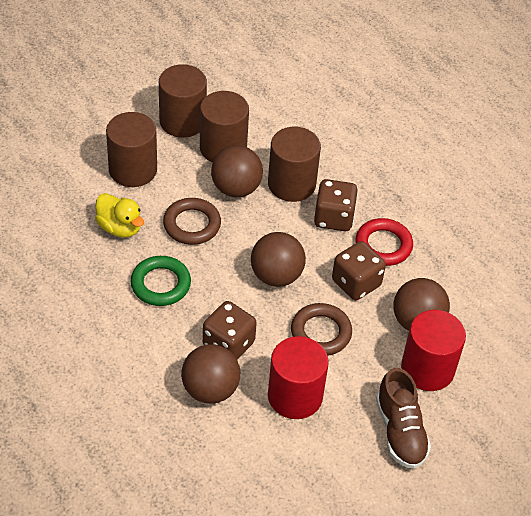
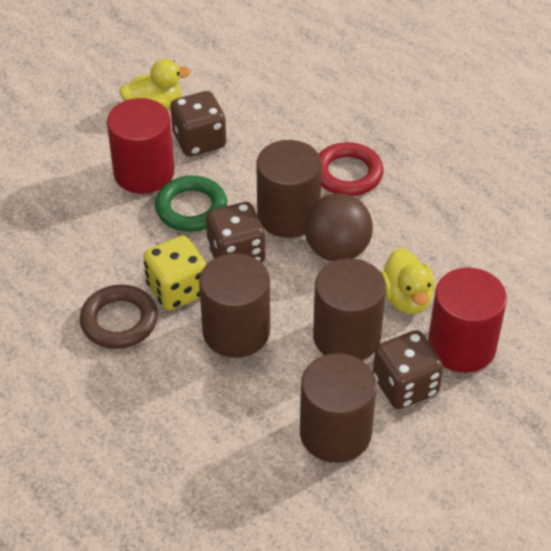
brown ball: 4 -> 1
brown ring: 2 -> 1
brown shoe: 1 -> 0
yellow dice: 0 -> 1
yellow duck: 1 -> 2

